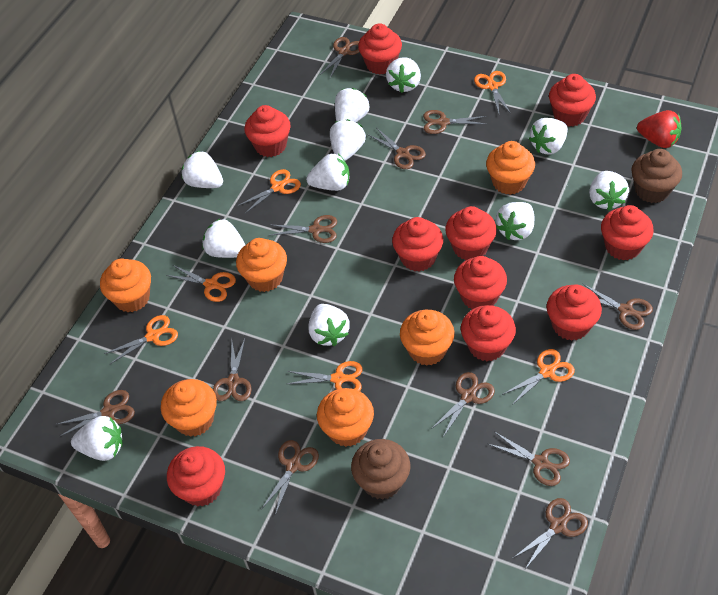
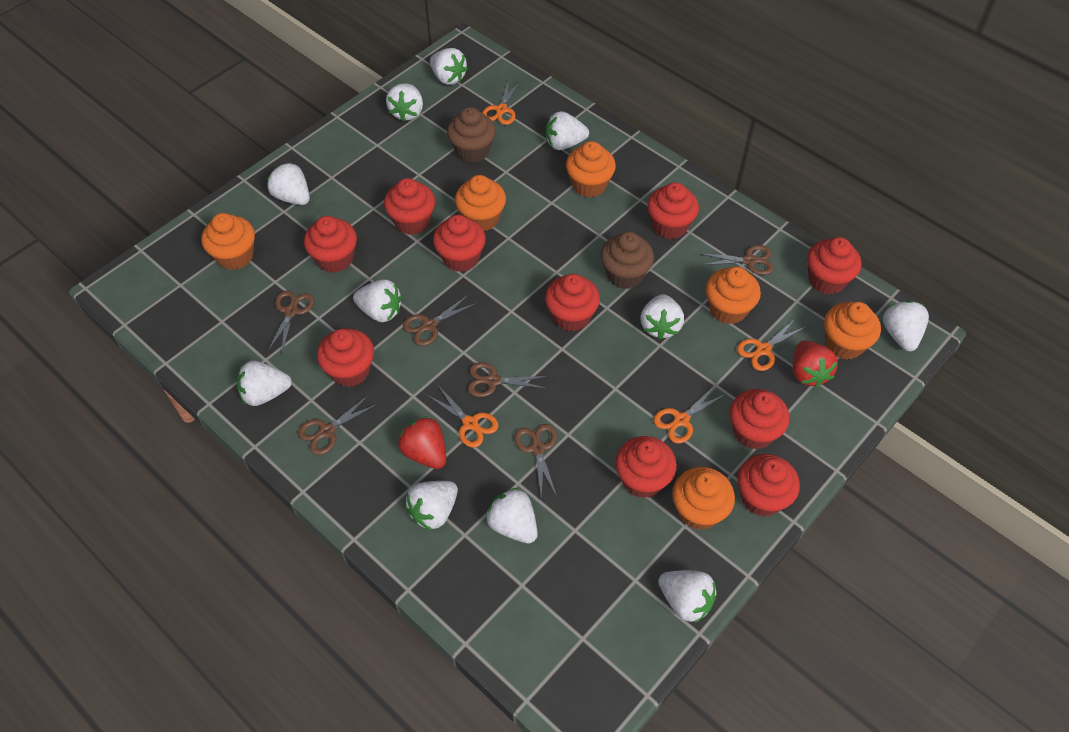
brown scissors: 11 -> 6
orange scissors: 6 -> 4
red strawberry: 1 -> 2

